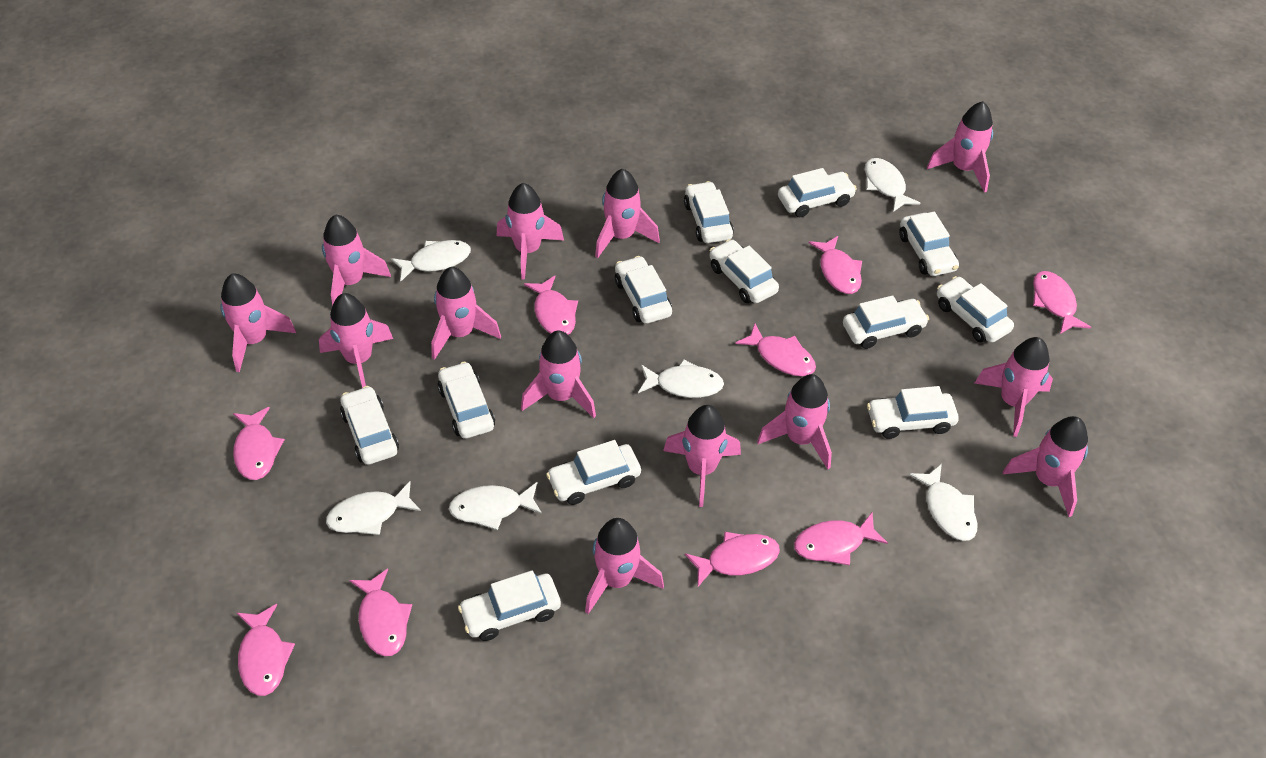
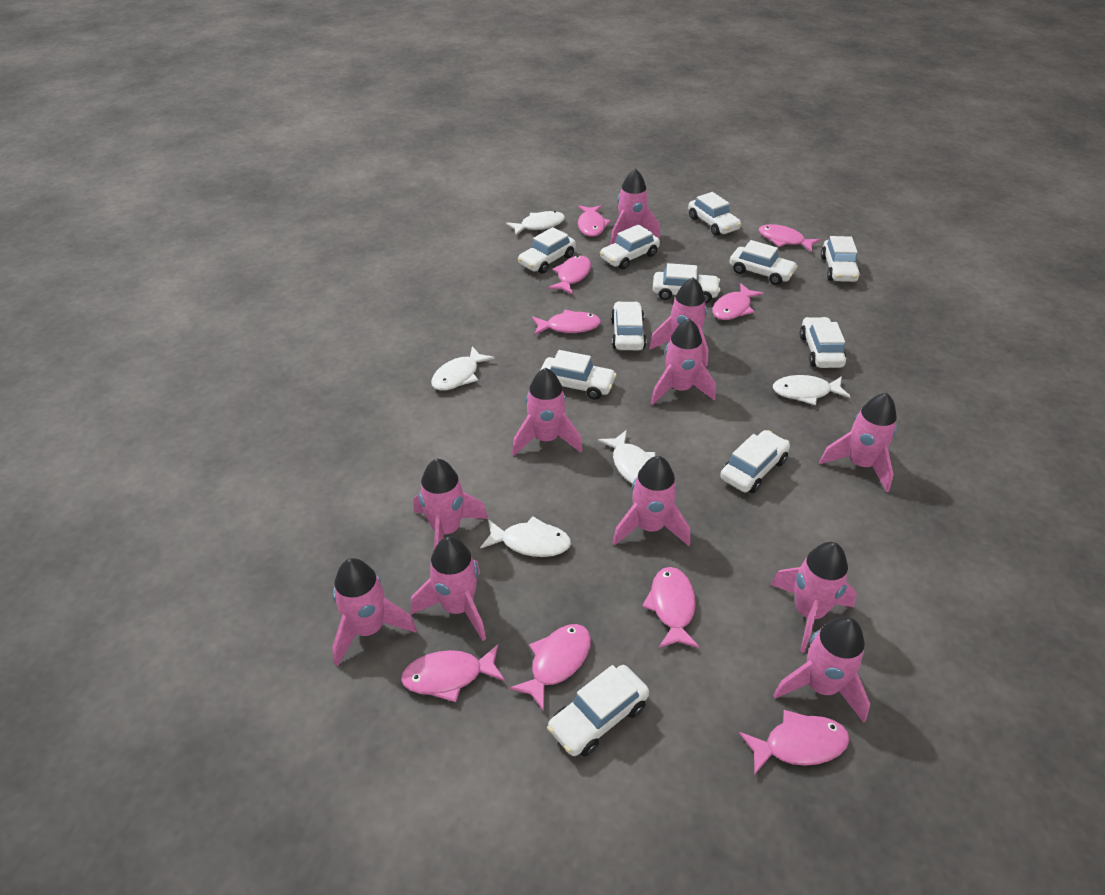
pink rocket: 13 -> 11
white car: 12 -> 11
white fish: 6 -> 5

